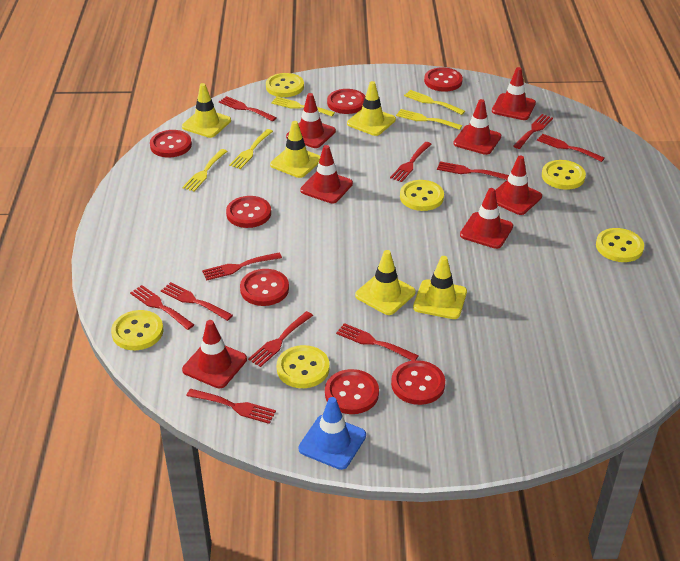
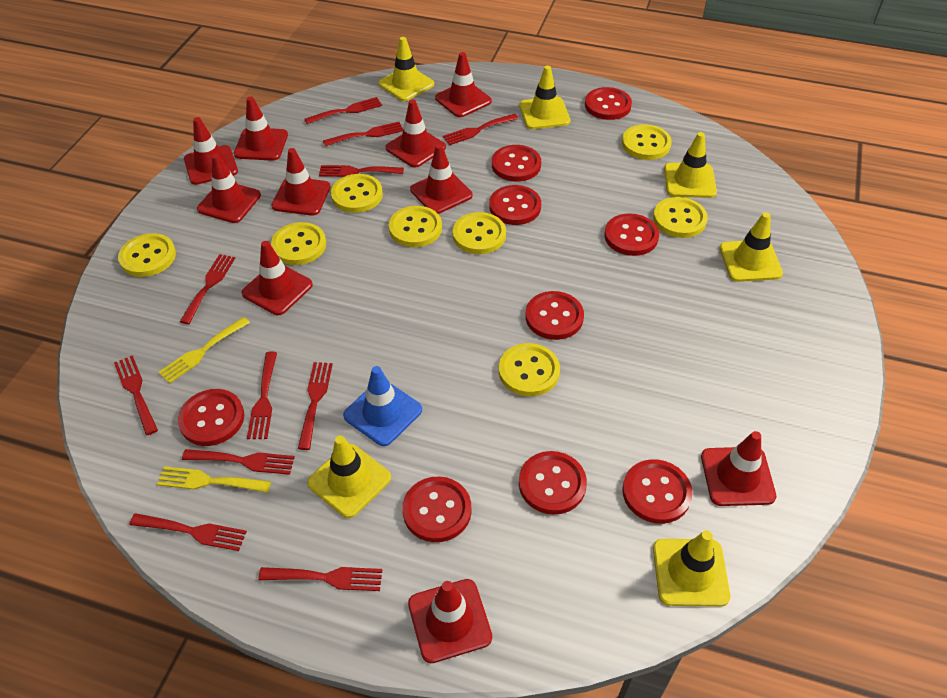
red button: 7 -> 9
red traffic cone: 7 -> 10
yellow button: 6 -> 8
yellow fork: 5 -> 2
yellow traffic cone: 5 -> 6

